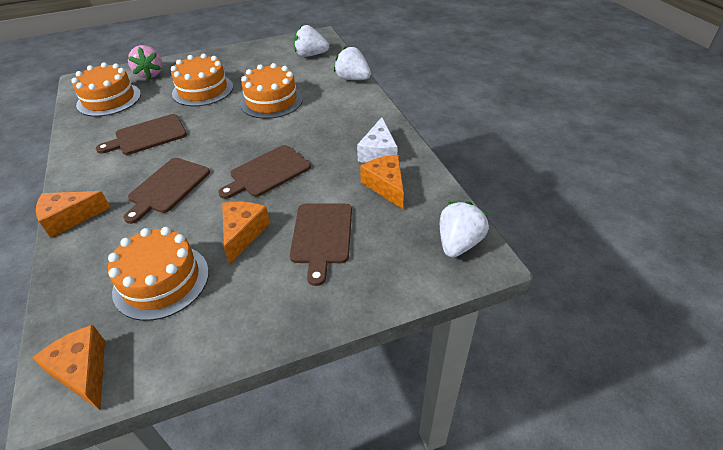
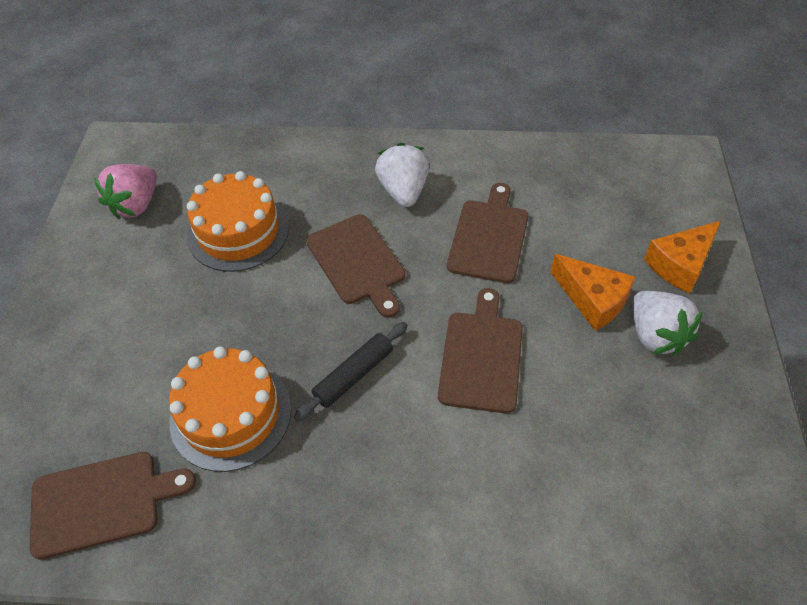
black rolling pin: 0 -> 1
orange cake: 4 -> 2
orange cheese: 4 -> 2
white cheese: 1 -> 0
white strawberry: 3 -> 2

